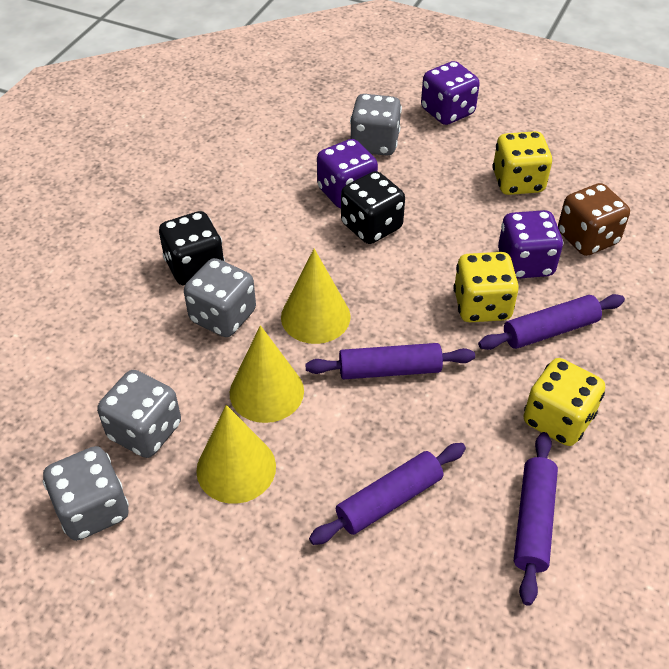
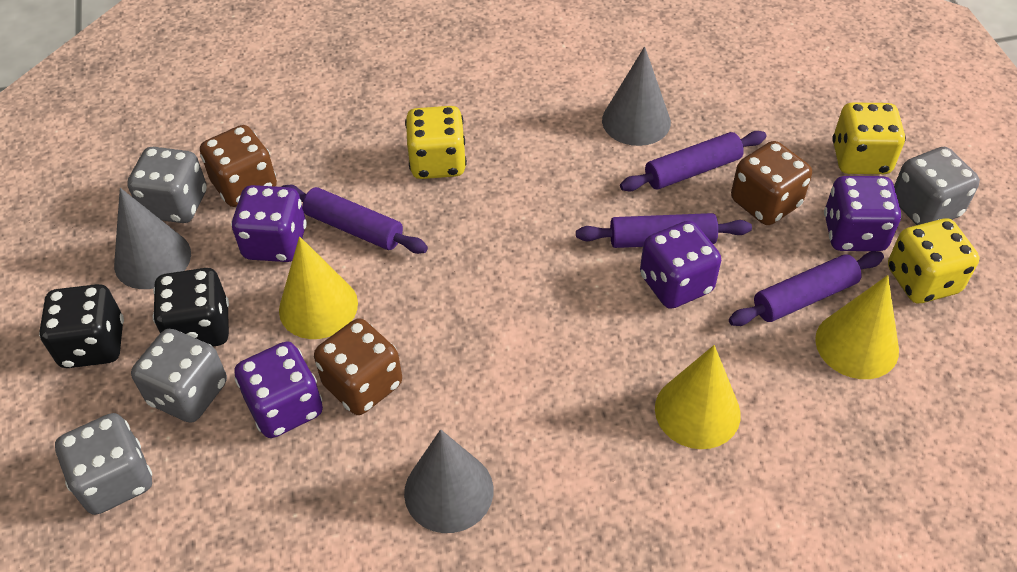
brown dice: 1 -> 3
grey cone: 0 -> 3
purple dice: 3 -> 4

